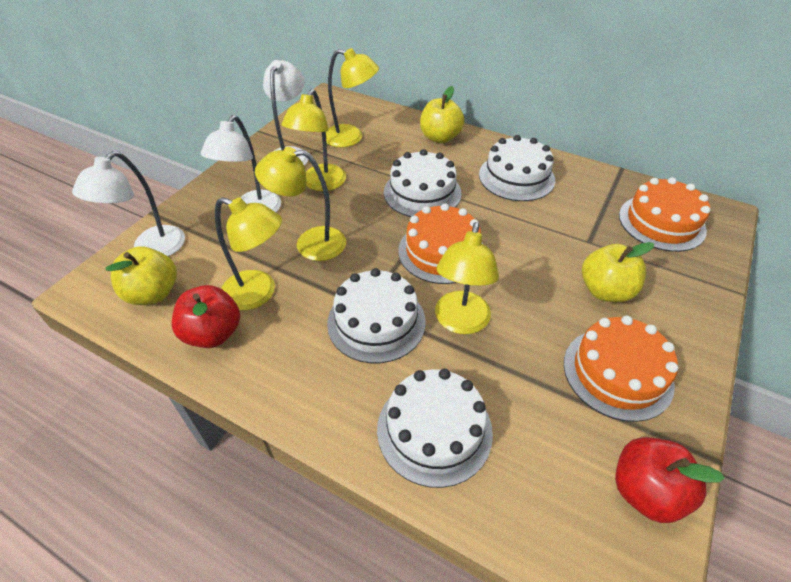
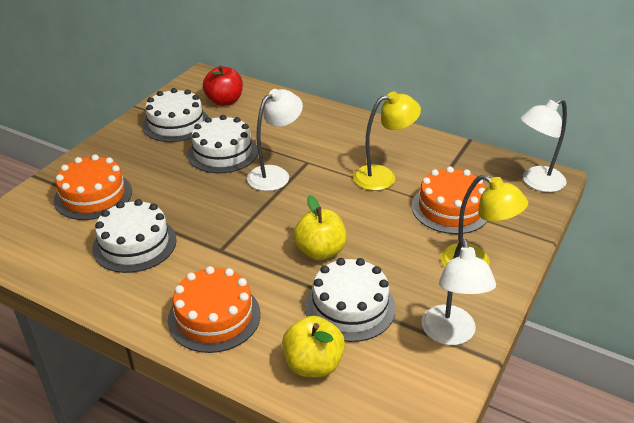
red apple: 2 -> 1
yellow apple: 3 -> 2
yellow lamp: 5 -> 2

